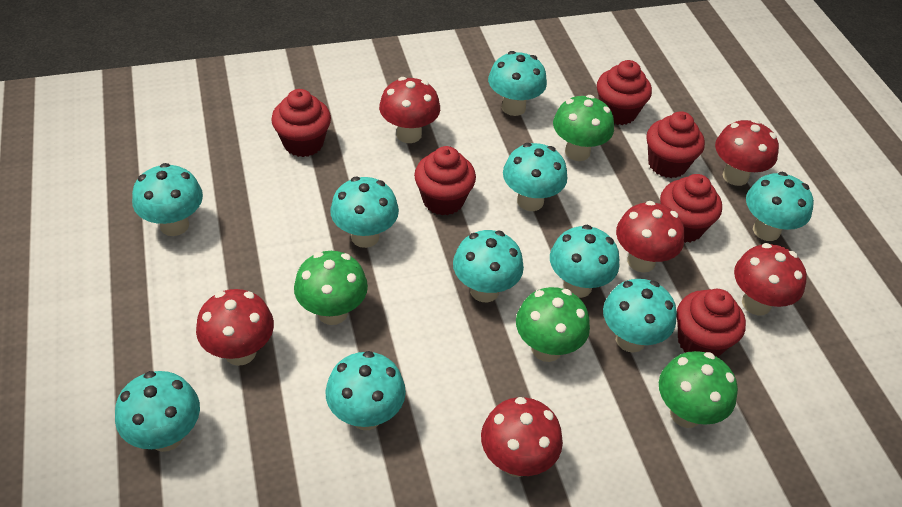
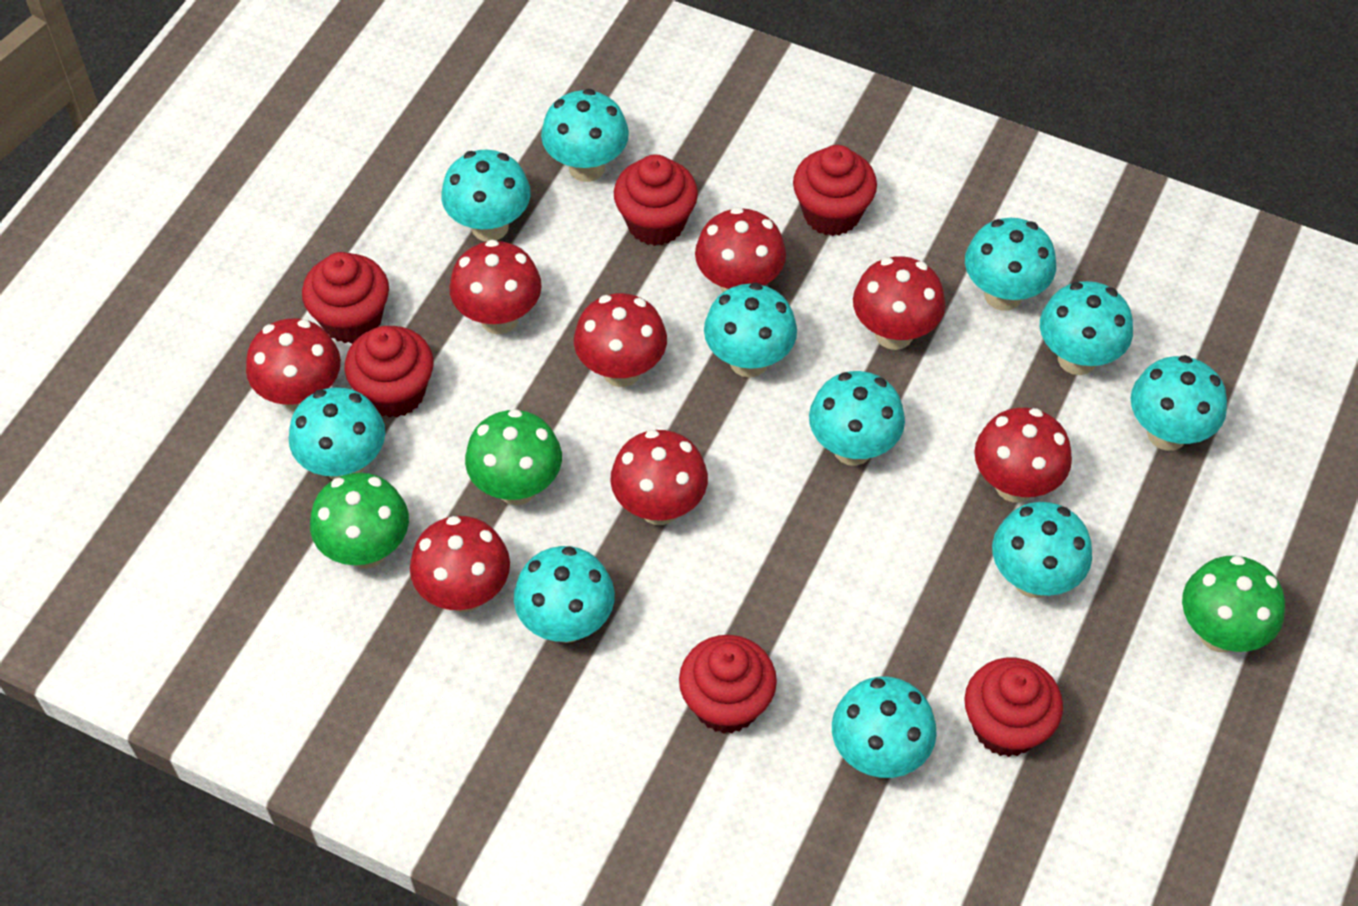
green mushroom: 4 -> 3
red mushroom: 6 -> 8
turquoise mushroom: 10 -> 11

